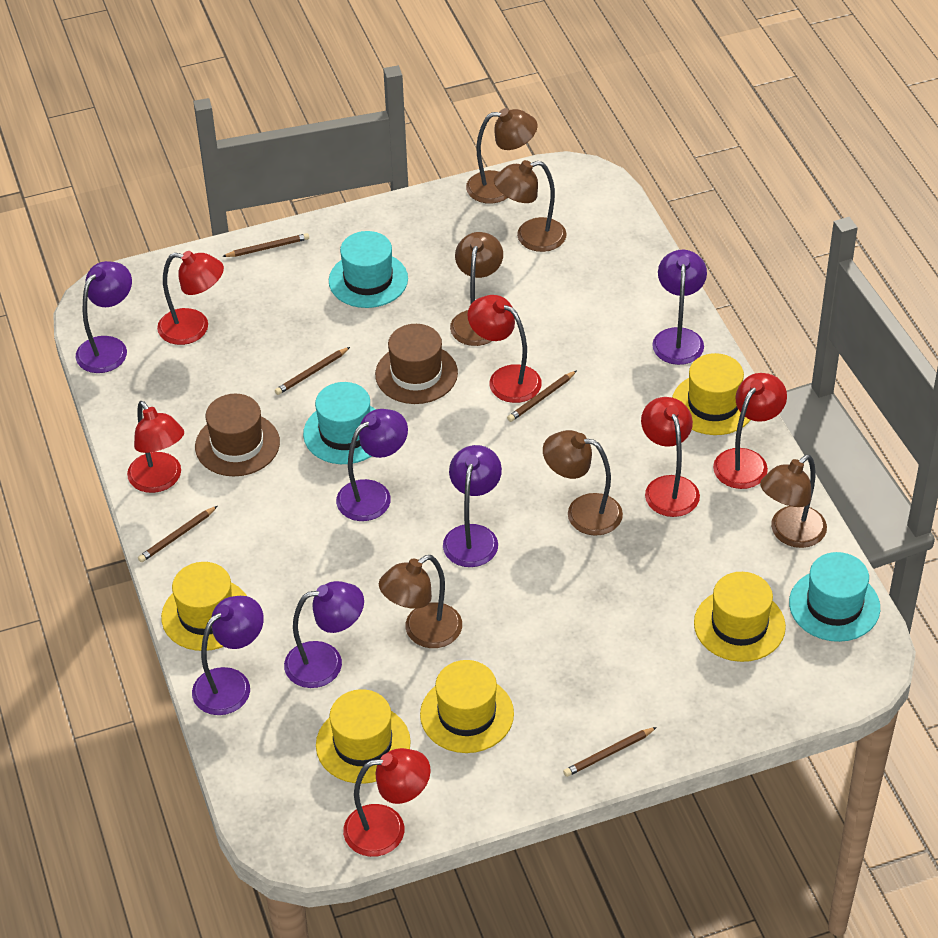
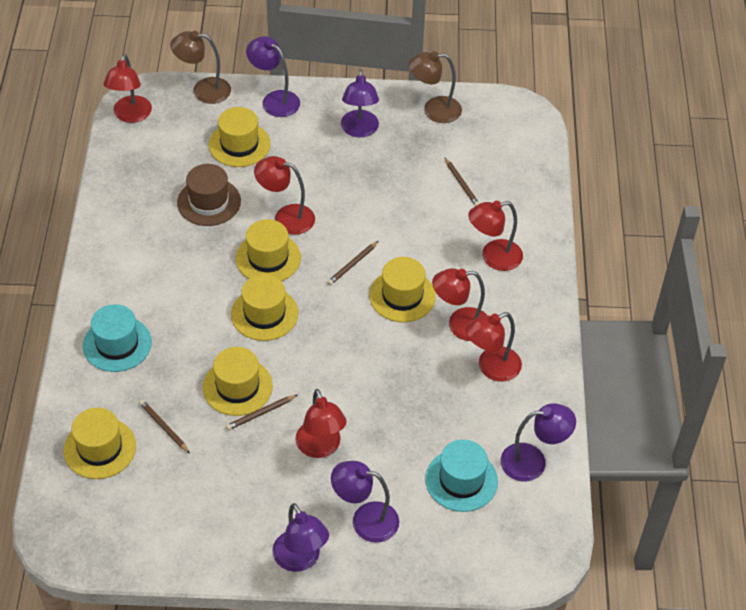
brown hat: 2 -> 1
brown lamp: 6 -> 2
brown pencil: 5 -> 4
purple lamp: 6 -> 5
turquoise hat: 3 -> 2
yellow hat: 5 -> 6

